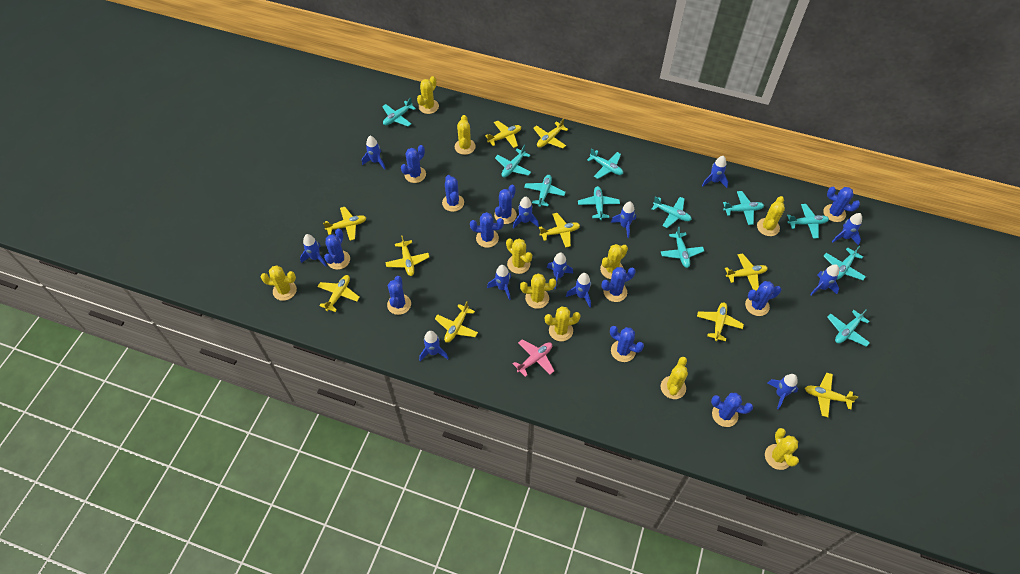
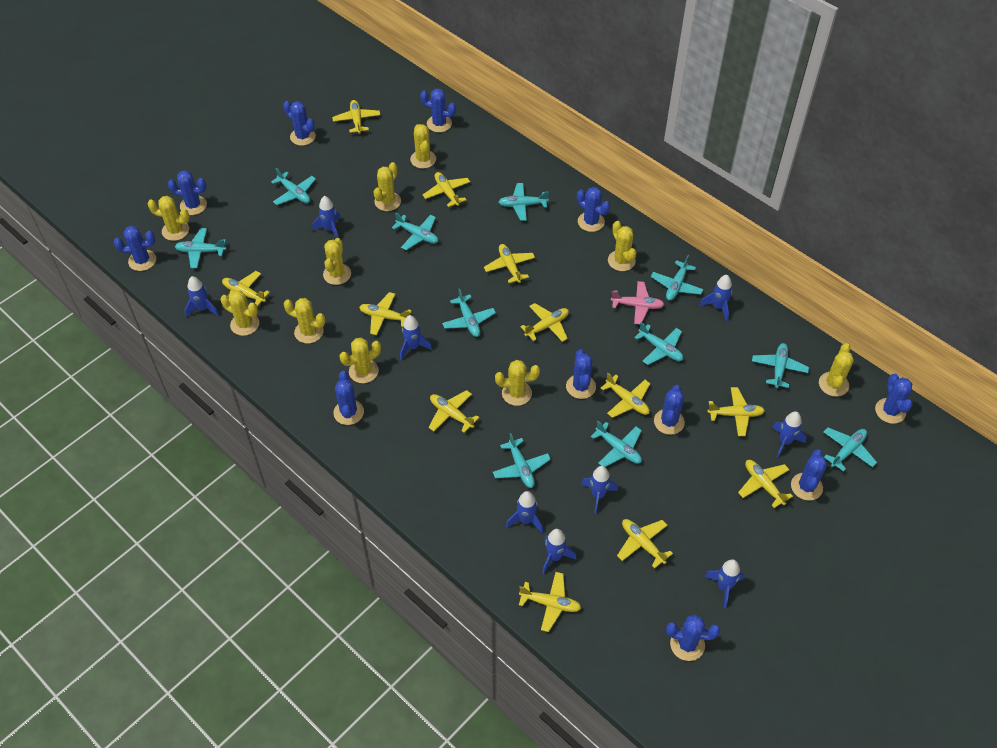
blue rocket: 12 -> 9
yellow plane: 10 -> 12

